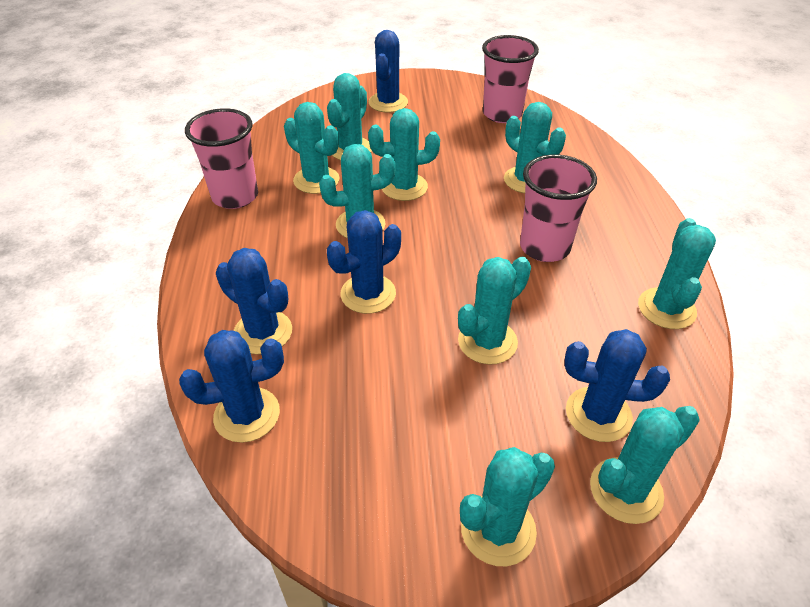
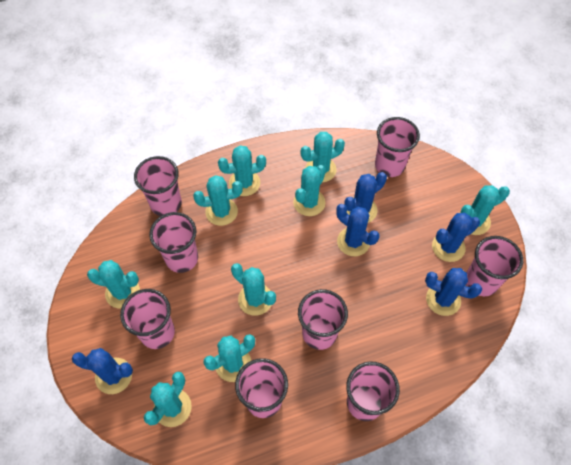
pink cup: 3 -> 8

